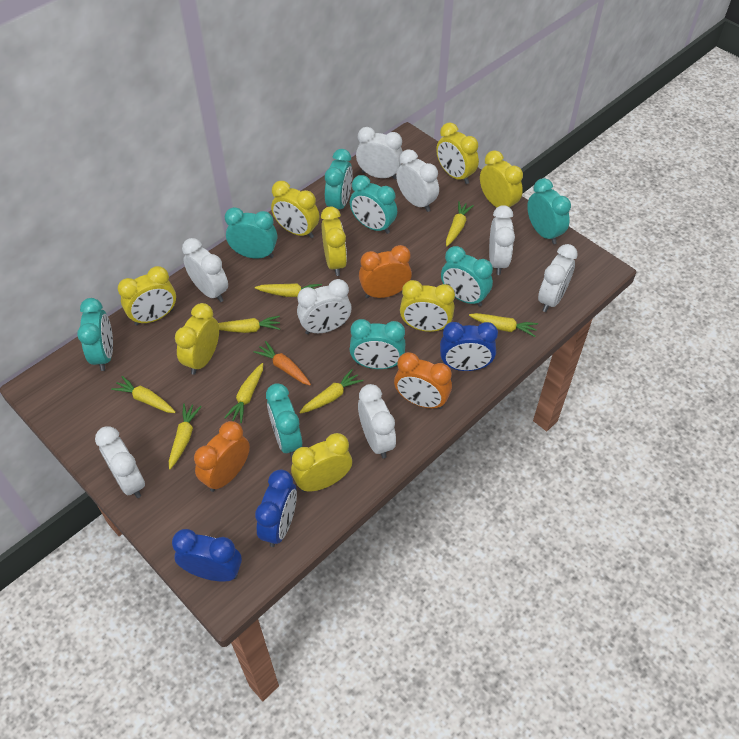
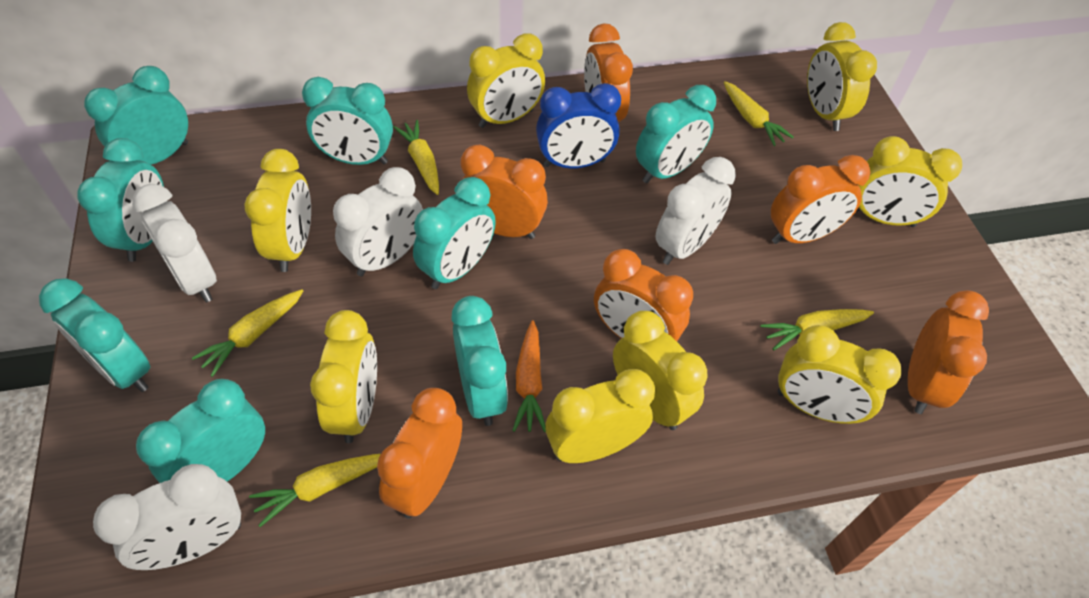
blue clock: 3 -> 1
orange clock: 3 -> 6
white clock: 8 -> 4
yellow carrot: 8 -> 5

